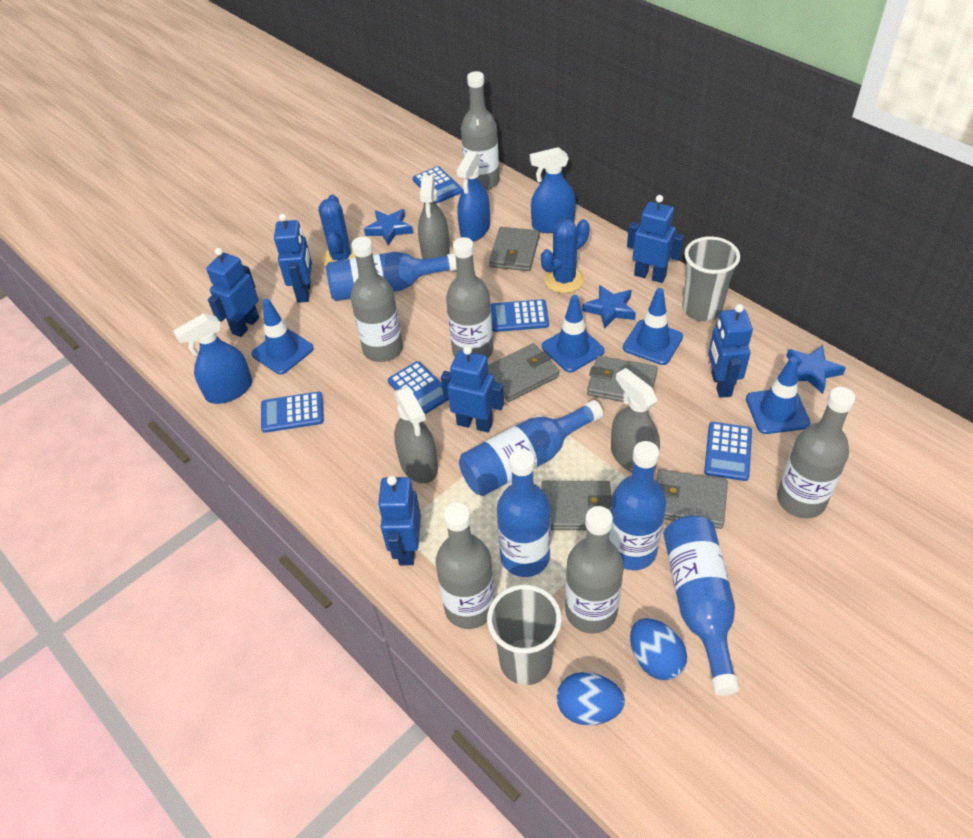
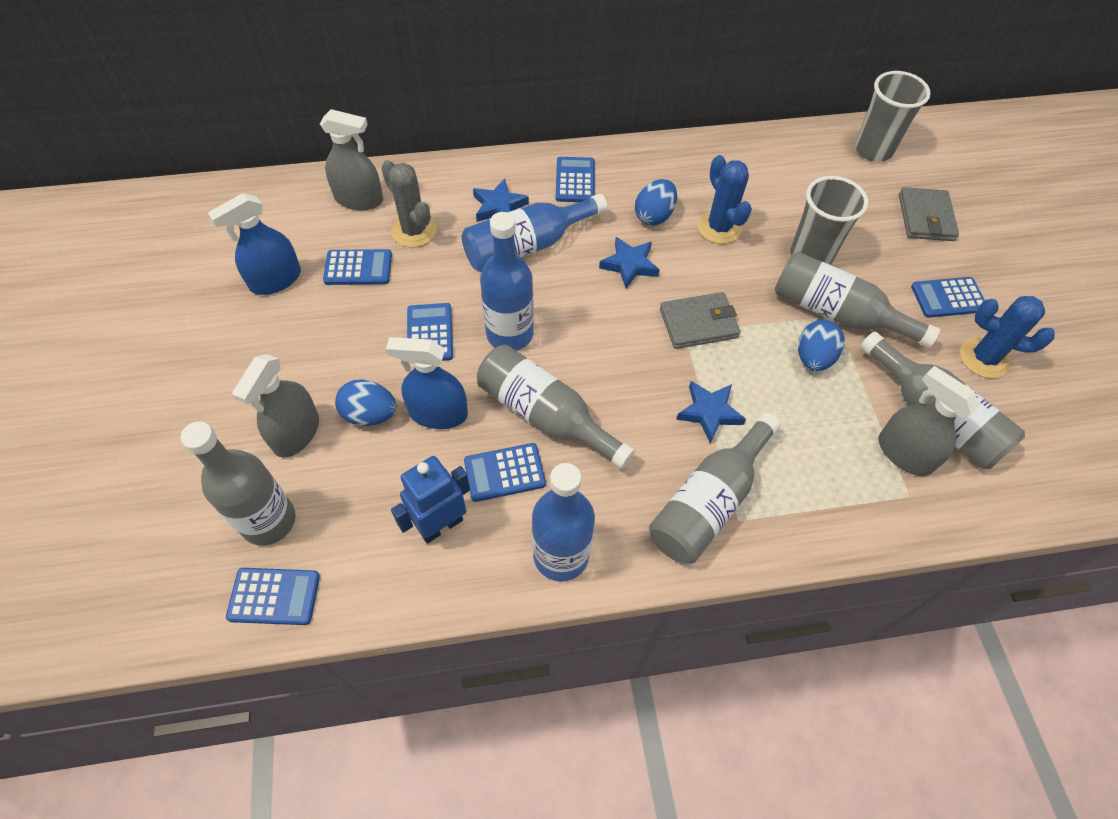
blue bottle: 5 -> 3
blue calculator: 5 -> 6
blue egg: 2 -> 3
blue robot: 6 -> 1
blue spray bottle: 3 -> 2
blue traffic cone: 4 -> 0
grey bottle: 6 -> 5
grey cactus: 0 -> 1
grey wallet: 5 -> 2

